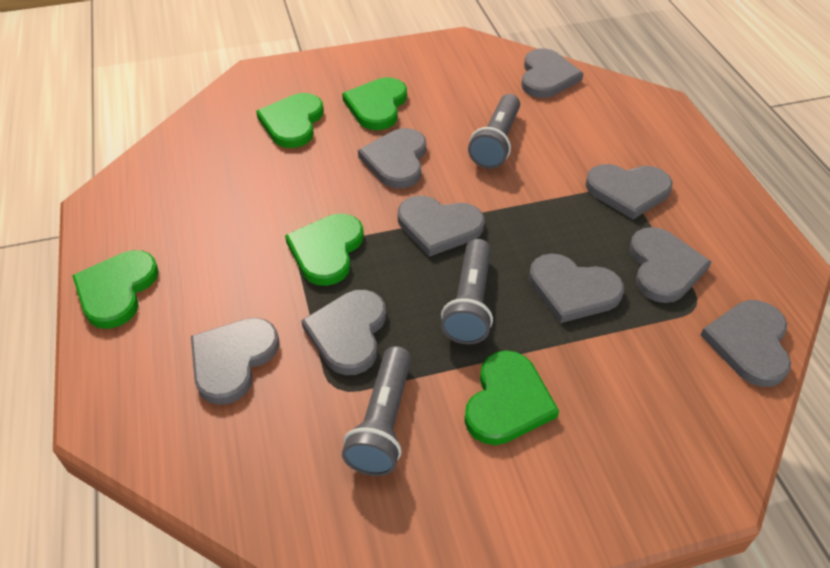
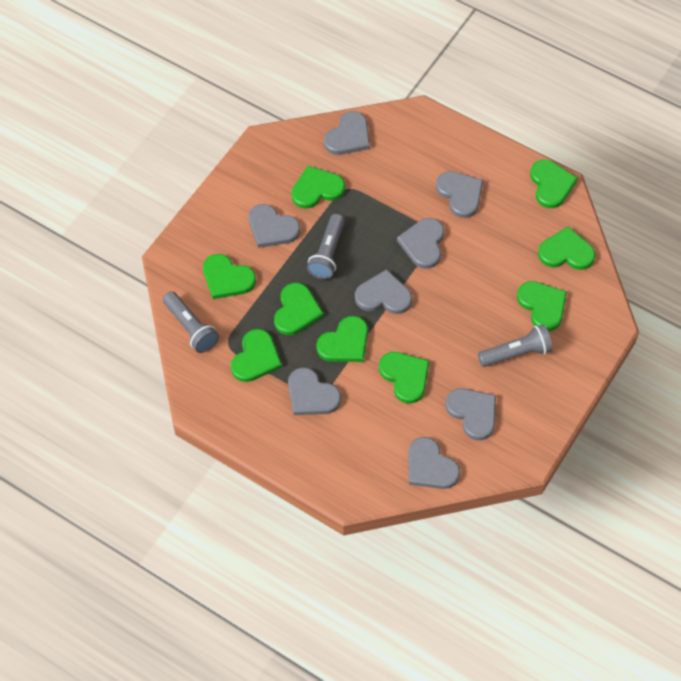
green heart: 5 -> 9
grey heart: 9 -> 8

